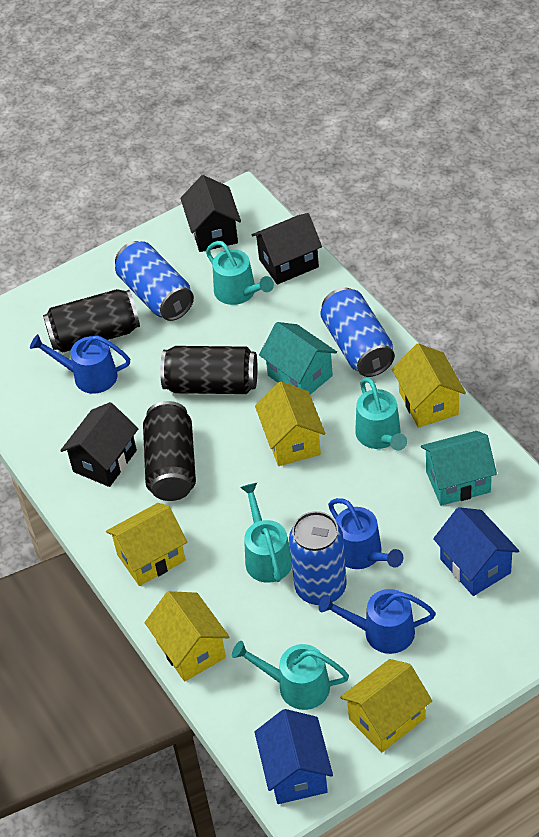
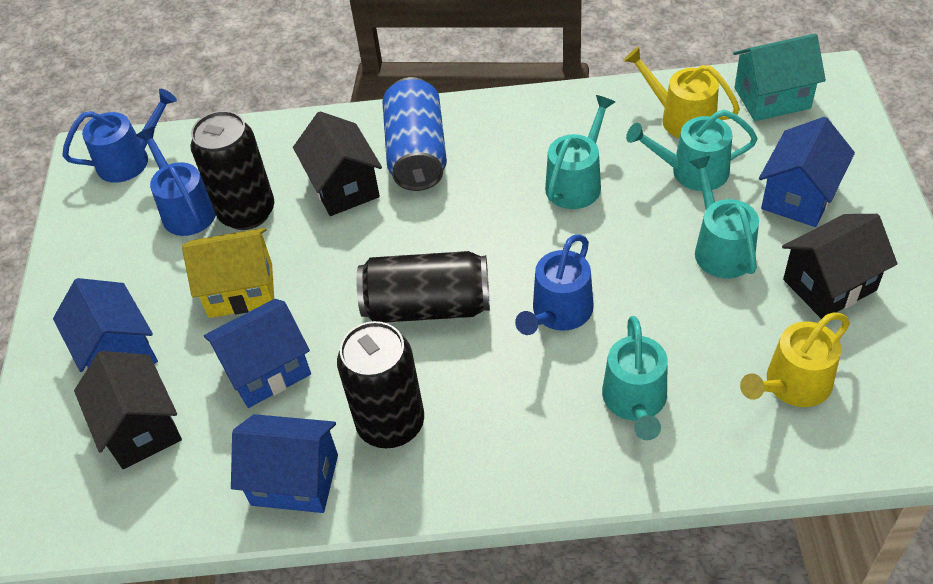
blue can: 3 -> 1
blue house: 2 -> 4
turquoise house: 2 -> 1
yellow house: 5 -> 1
yellow watering can: 0 -> 2

